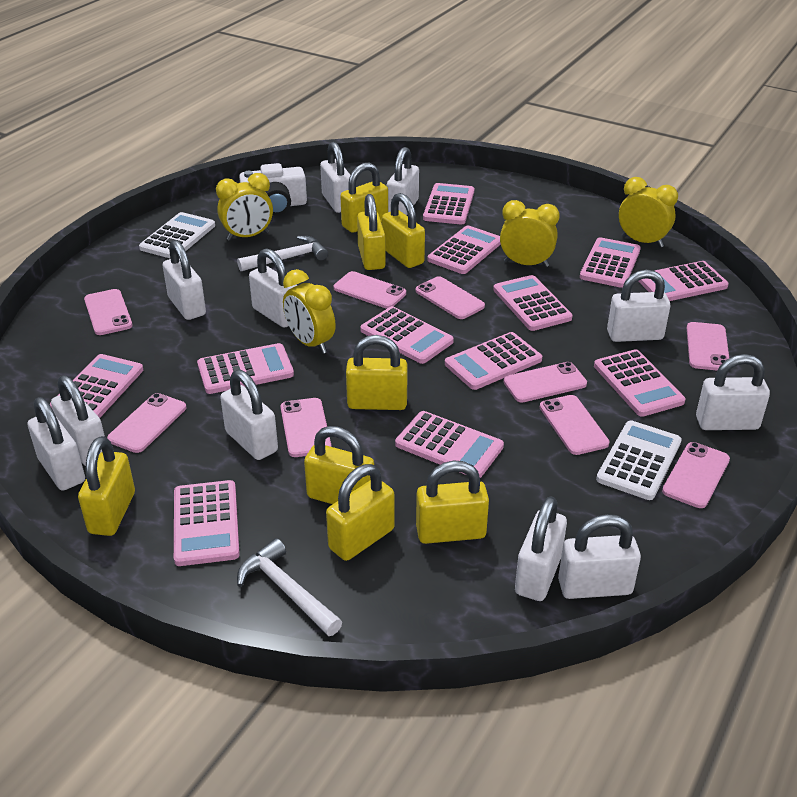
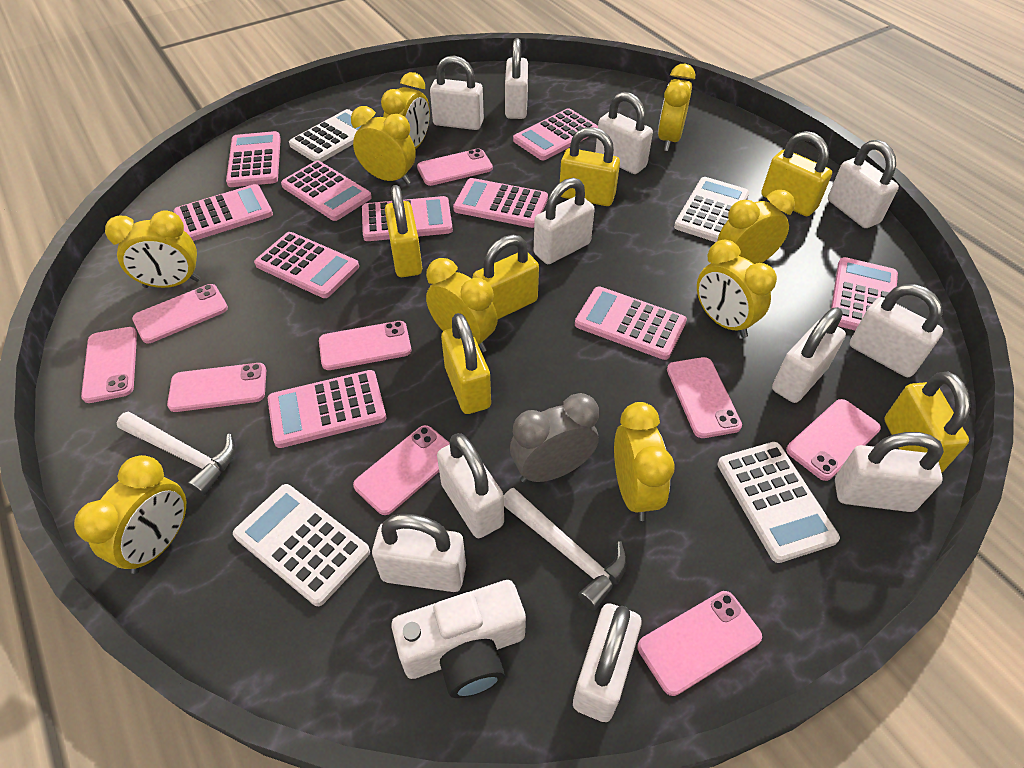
grey clock: 0 -> 1
pink calculator: 12 -> 10
white calculator: 2 -> 4
yellow clock: 4 -> 9
yellow padlock: 8 -> 6

